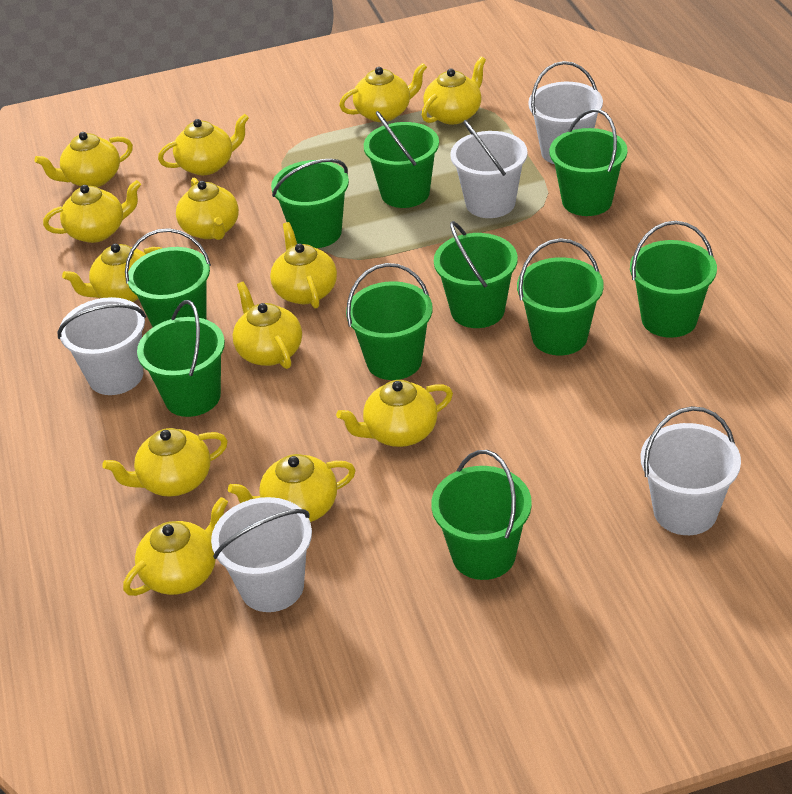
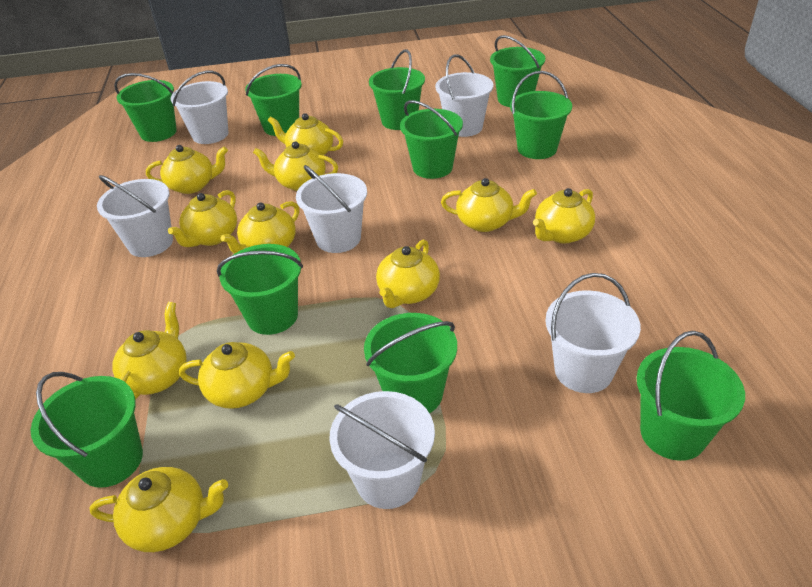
white bucket: 5 -> 6
yellow teapot: 13 -> 11

